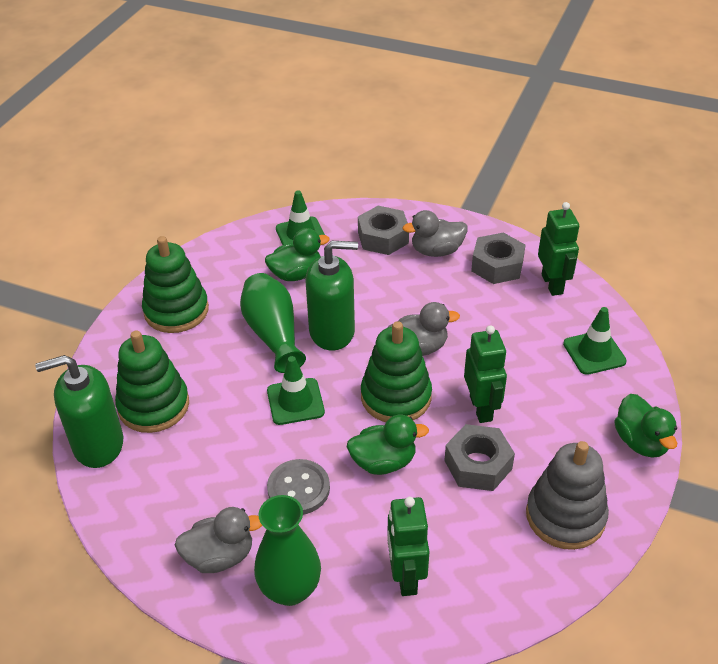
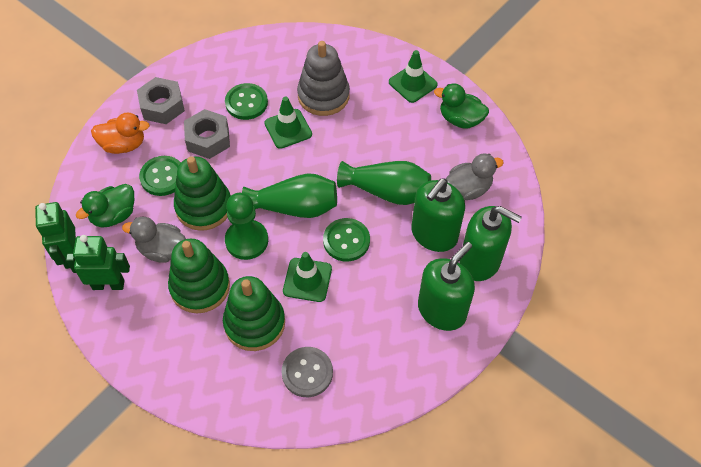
green button: 0 -> 3
green duck: 3 -> 2
green pawn: 0 -> 1
green robot: 3 -> 2
green soap dispenser: 2 -> 3
grey duck: 3 -> 2
grey nut: 3 -> 2
orange duck: 0 -> 1

